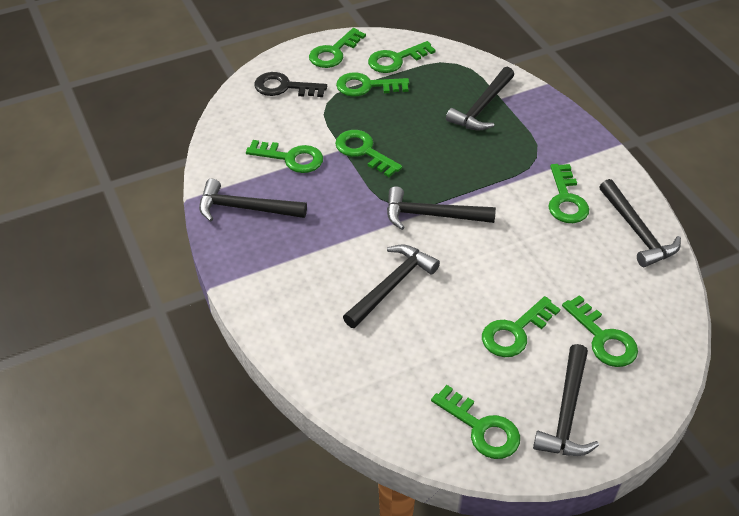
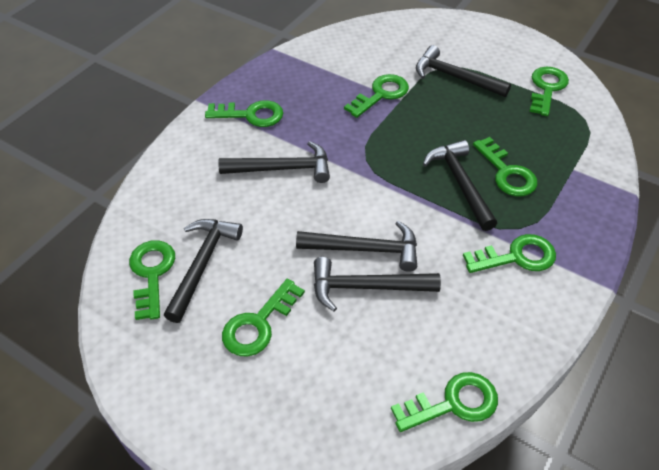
black key: 1 -> 0
green key: 9 -> 8

